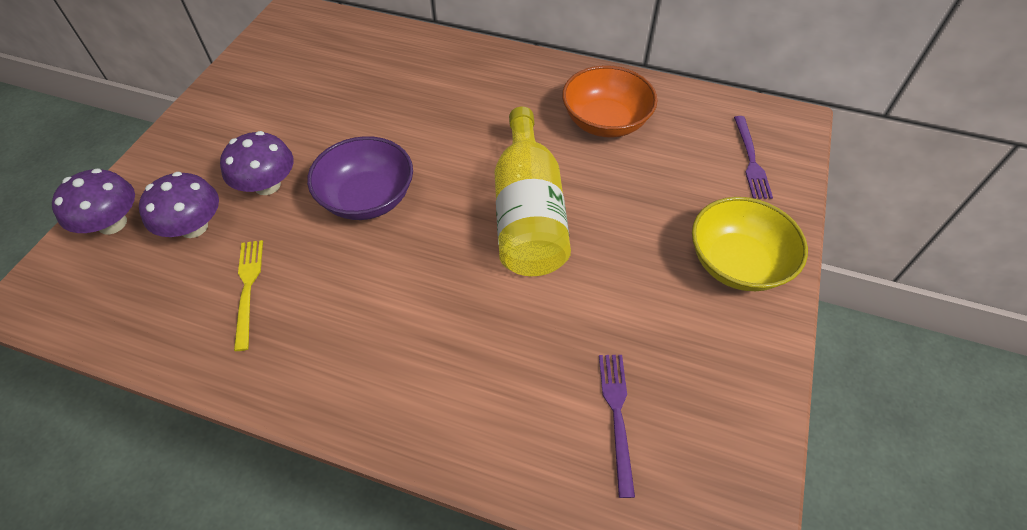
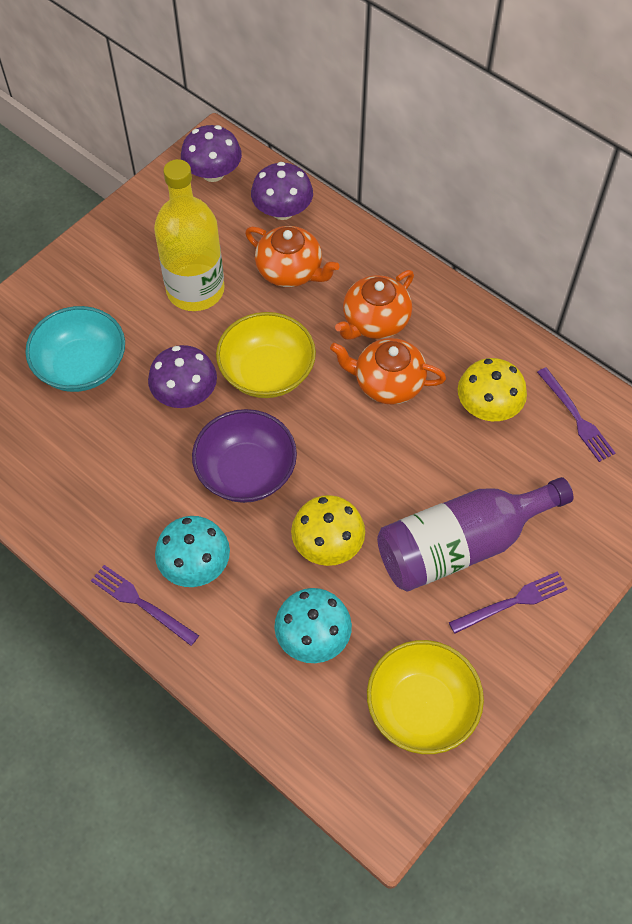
orange bowl: 1 -> 0
orange teapot: 0 -> 3
purple bottle: 0 -> 1
purple fork: 2 -> 3
turquoise bowl: 0 -> 1
turquoise mushroom: 0 -> 2
yellow bowl: 1 -> 2
yellow fork: 1 -> 0
yellow mushroom: 0 -> 2

